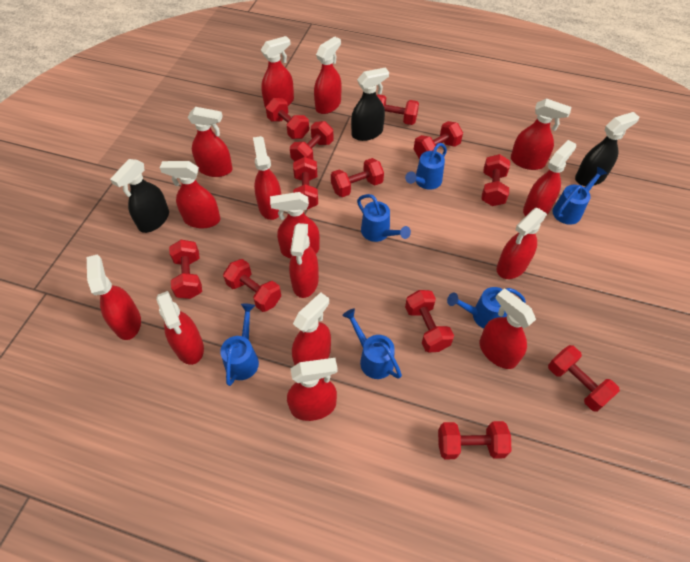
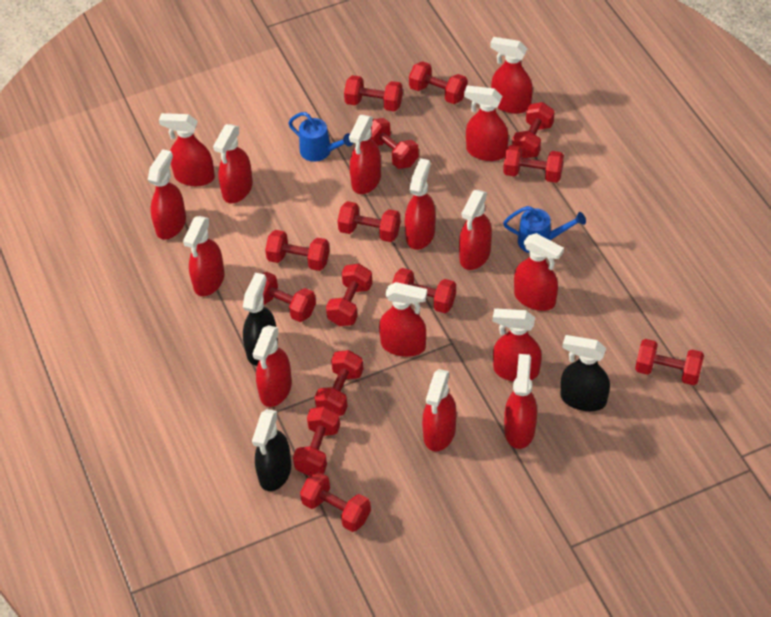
blue watering can: 6 -> 2
red dumbbell: 12 -> 14

